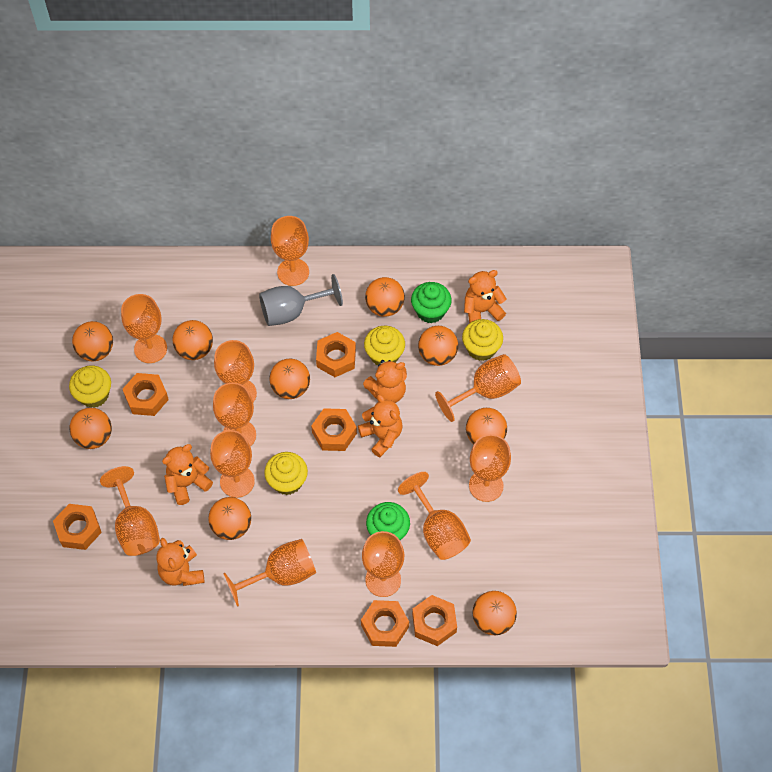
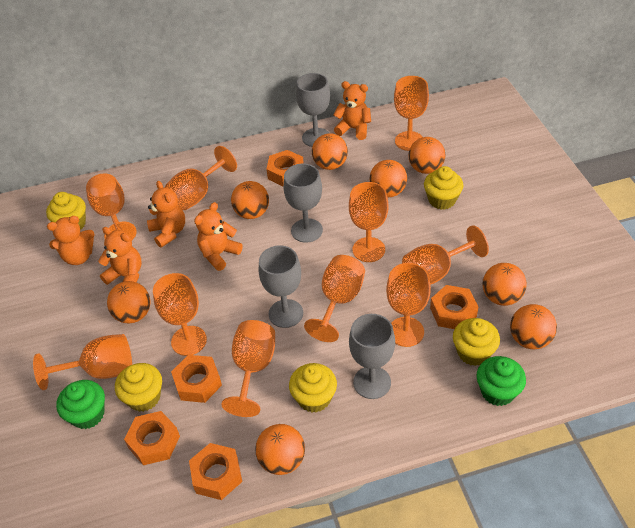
grey goblet: 1 -> 4
orange ball: 9 -> 8
orange goblet: 11 -> 10
orange nut: 6 -> 5
yellow cupcake: 4 -> 5

